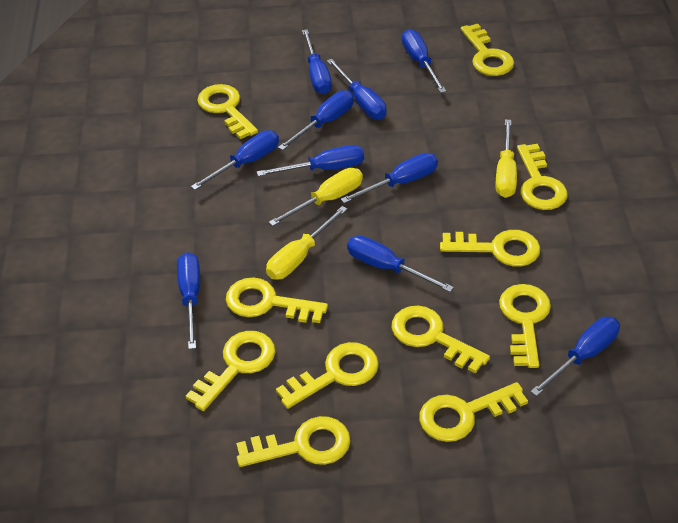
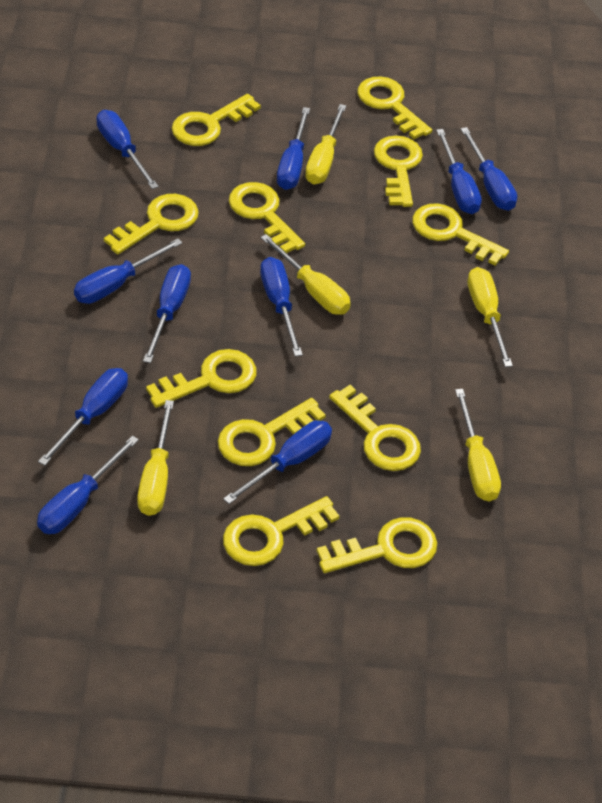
yellow screwdriver: 3 -> 5

